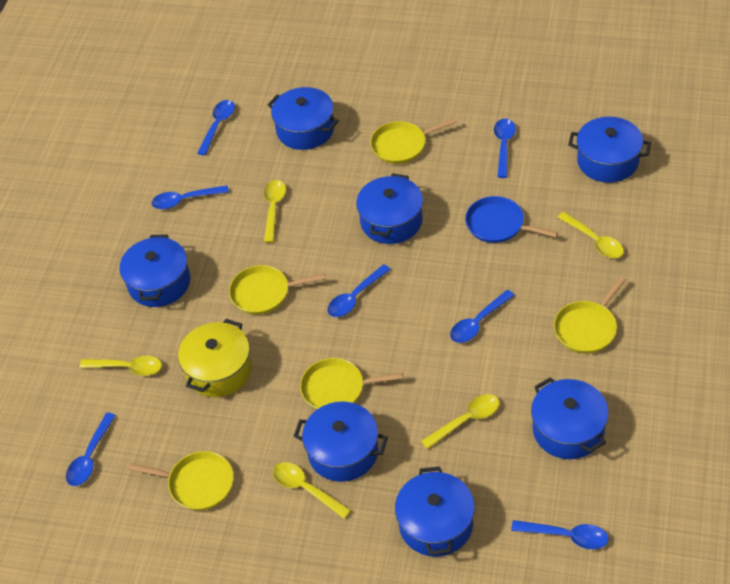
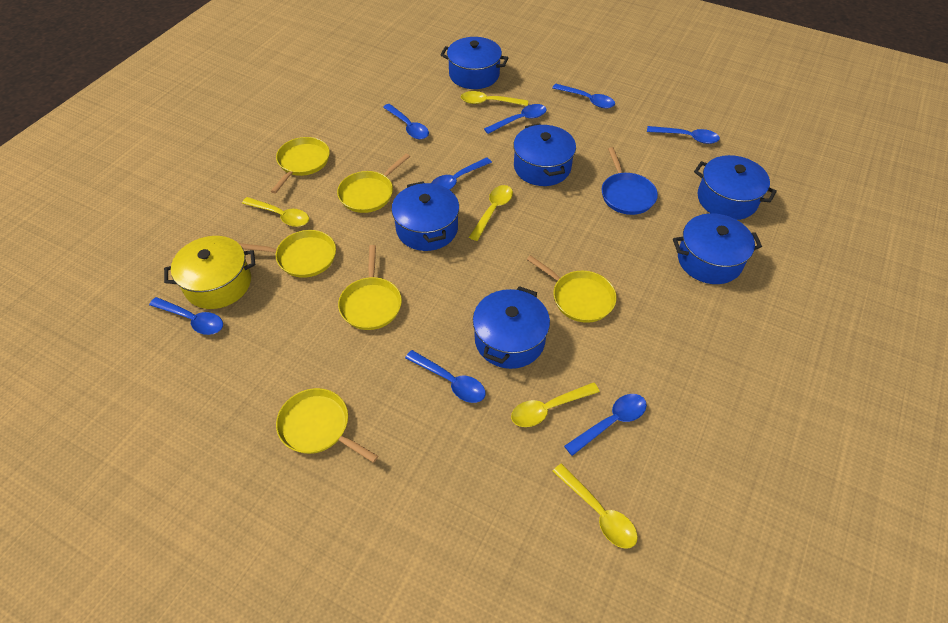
blue pot: 7 -> 6
blue spoon: 7 -> 8
yellow pan: 5 -> 6

